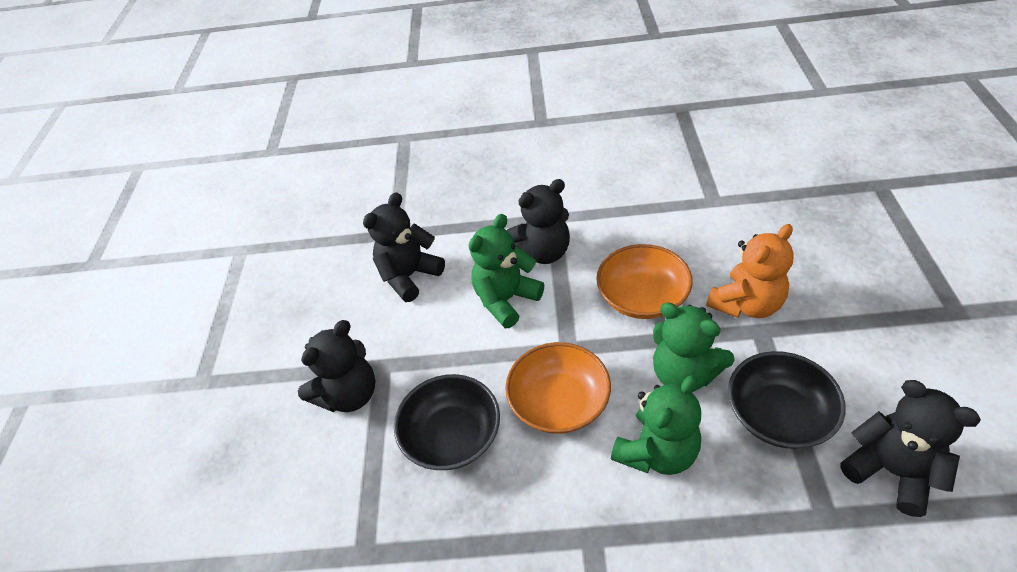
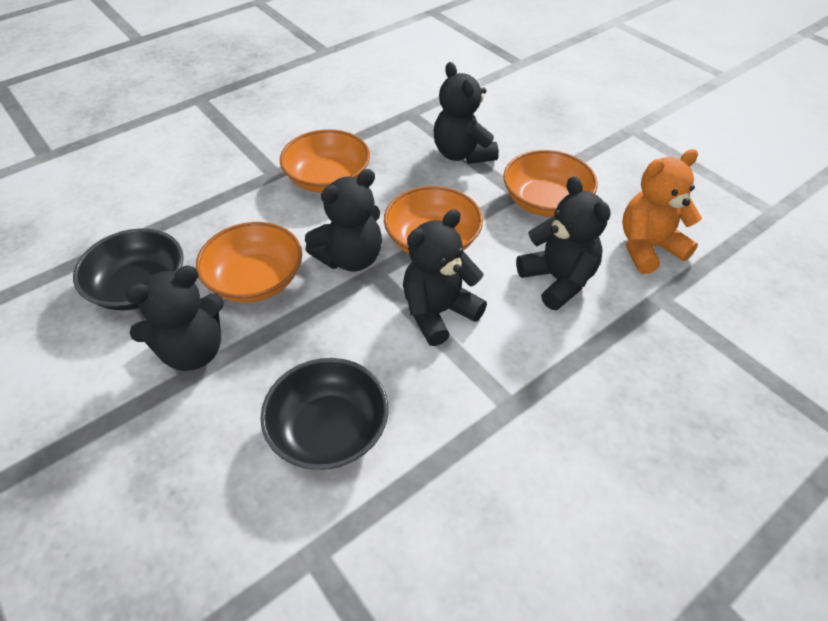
black teddy bear: 4 -> 5
green teddy bear: 3 -> 0
orange bowl: 2 -> 4

